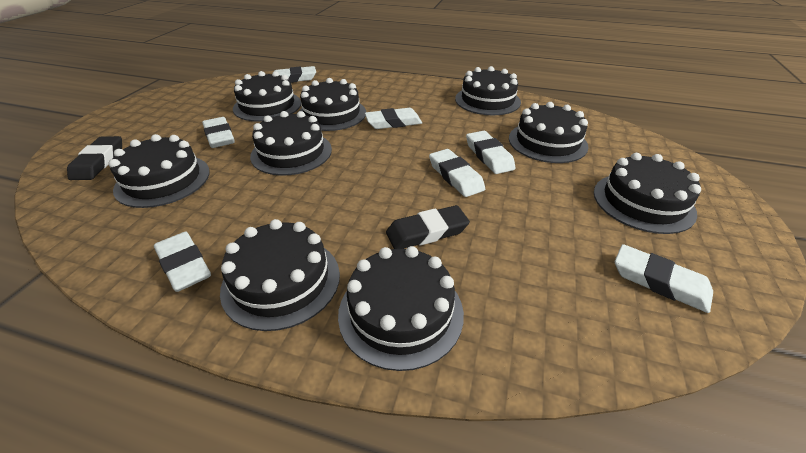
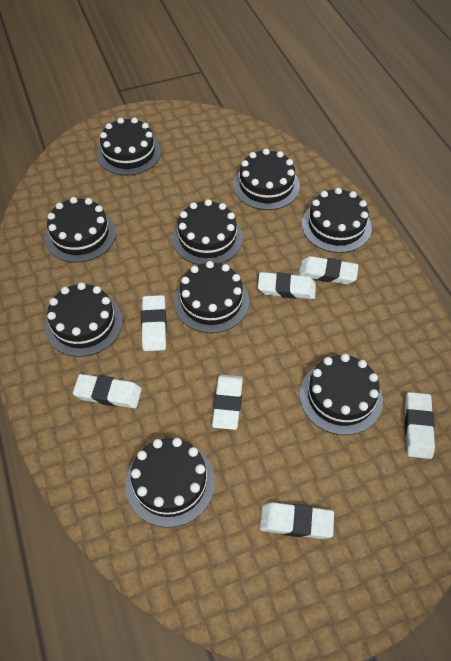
black eraser: 2 -> 0

